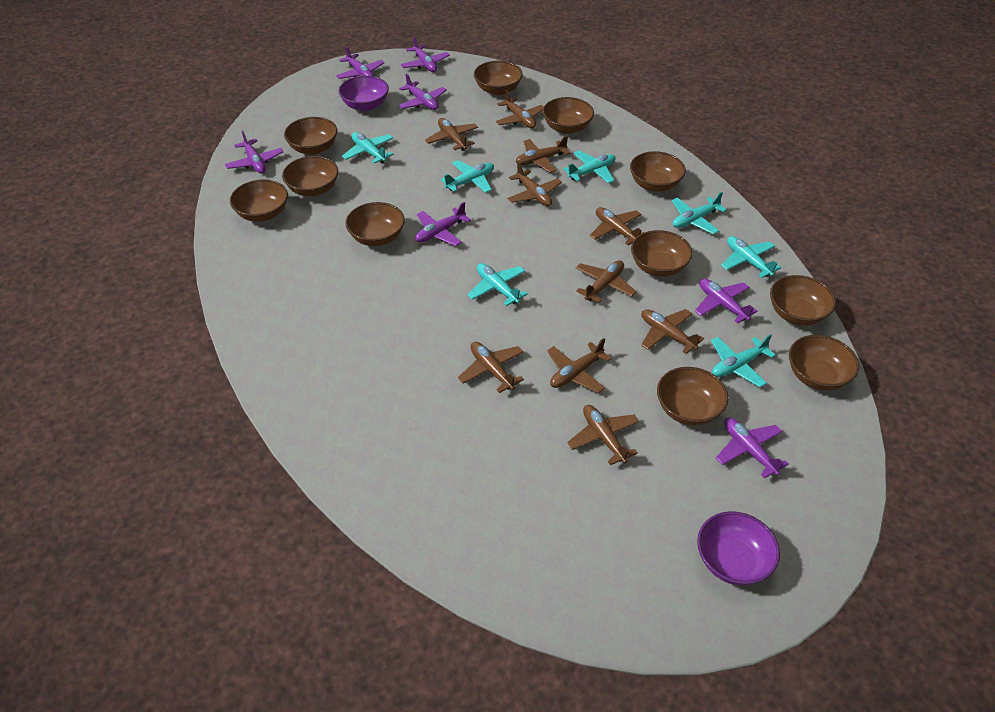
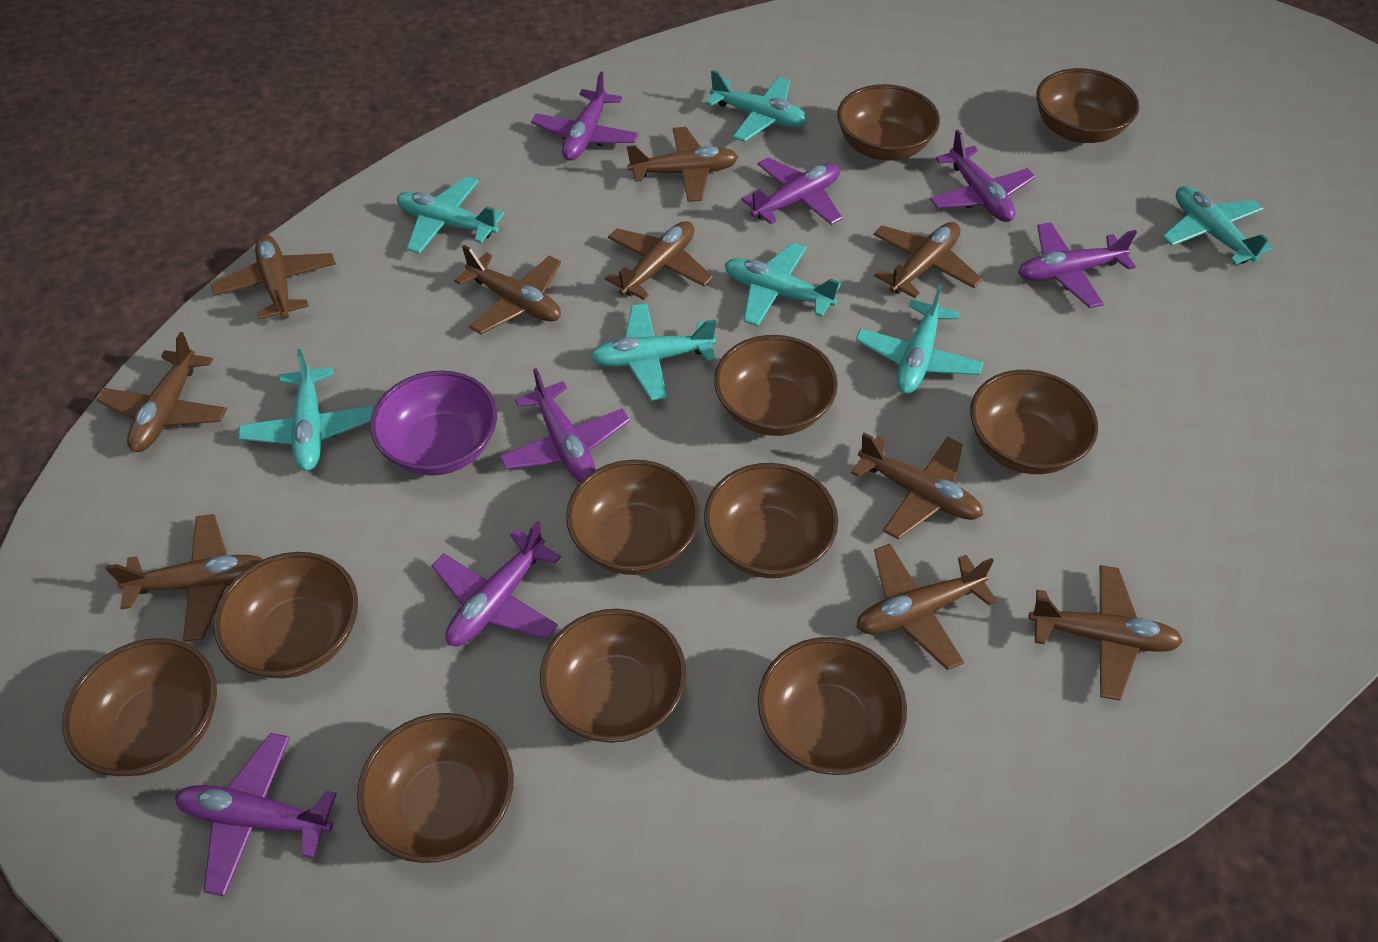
purple bowl: 2 -> 1

